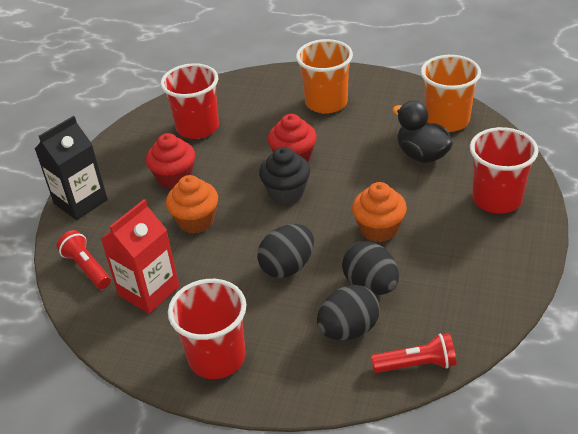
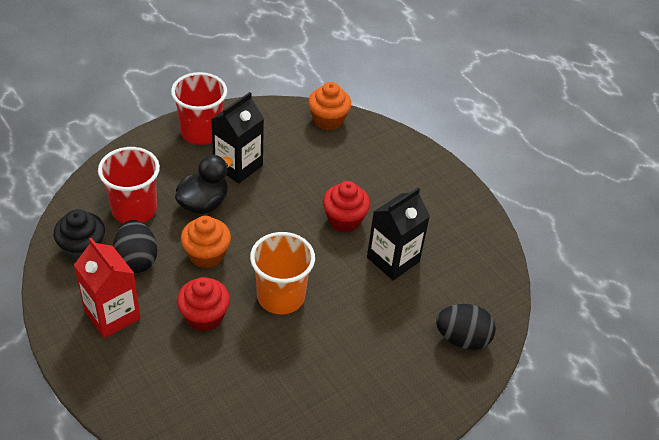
black carton: 1 -> 2
black egg: 3 -> 2
orange cup: 2 -> 1
red cup: 3 -> 2
red flashlight: 2 -> 0

